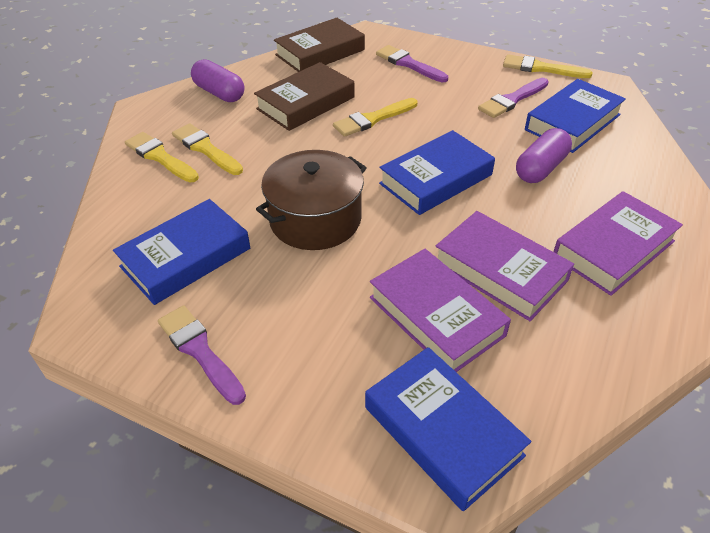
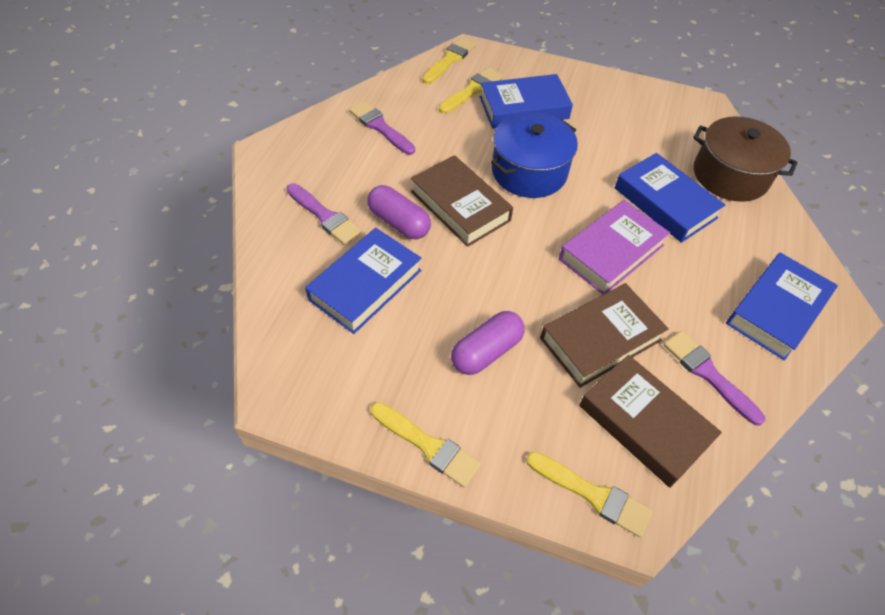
blue pot: 0 -> 1
brown book: 2 -> 3
purple book: 3 -> 1

